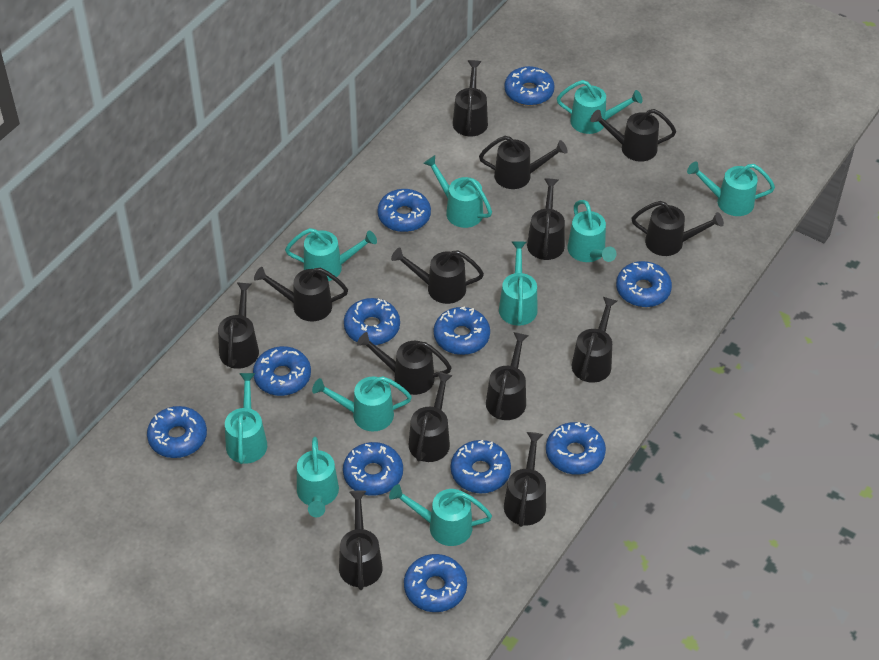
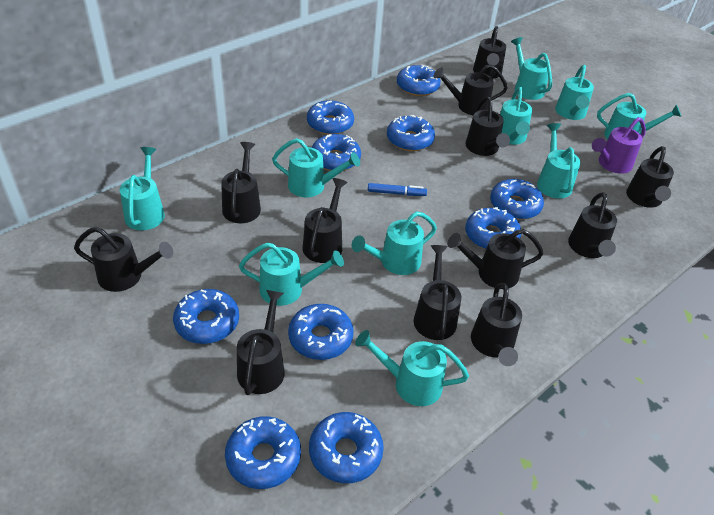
black watering can: 14 -> 12
blue donut: 11 -> 10
blue marker: 0 -> 1
purple watering can: 0 -> 1

